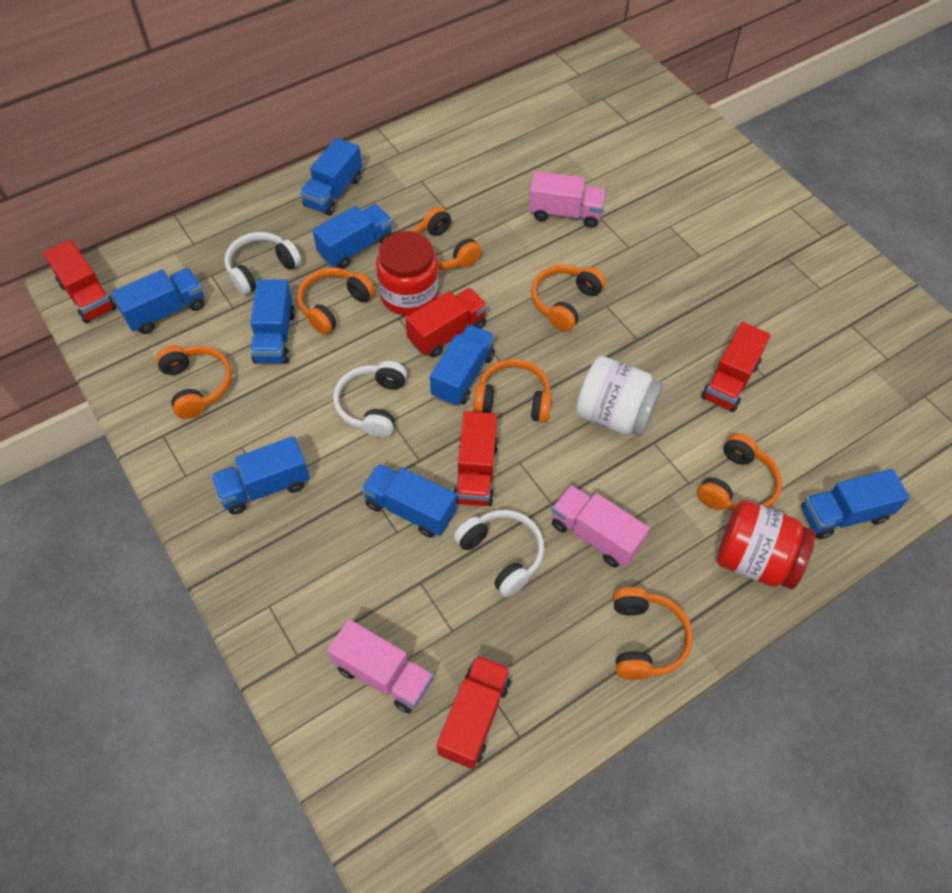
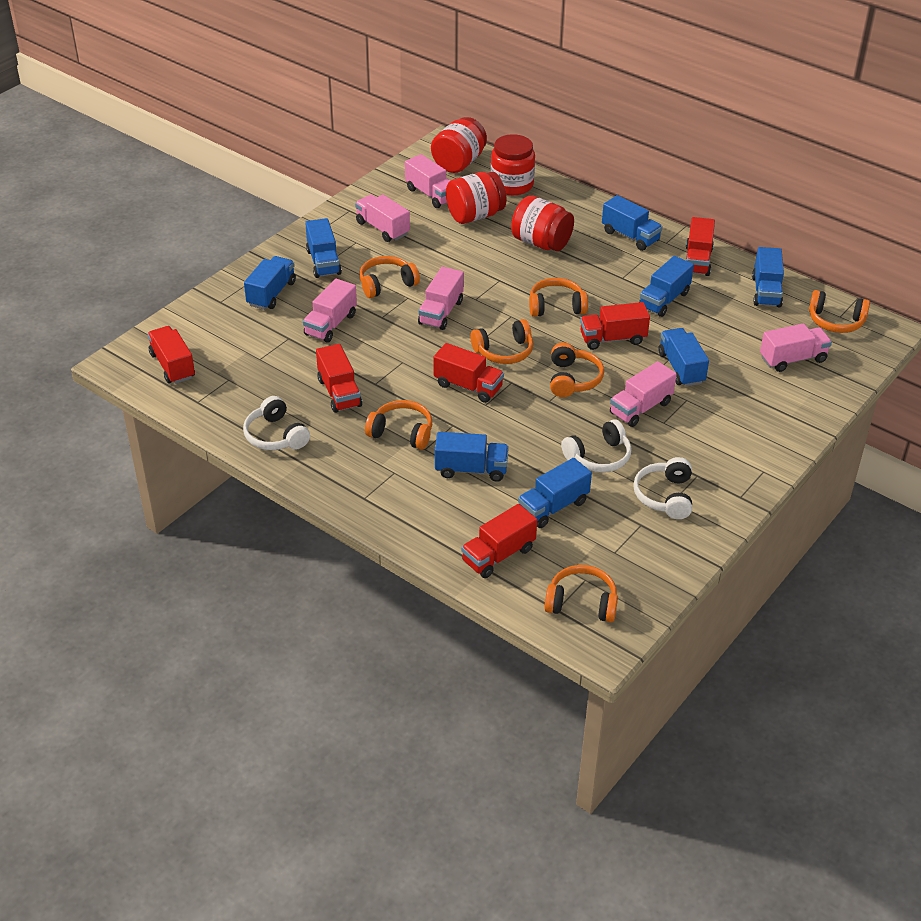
pink truck: 3 -> 6
red jar: 2 -> 4
red truck: 5 -> 6
white jar: 1 -> 0

